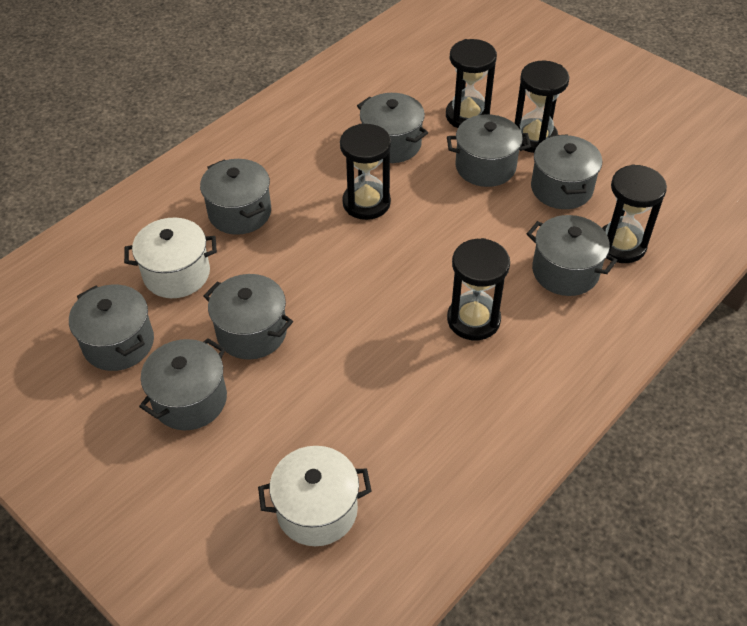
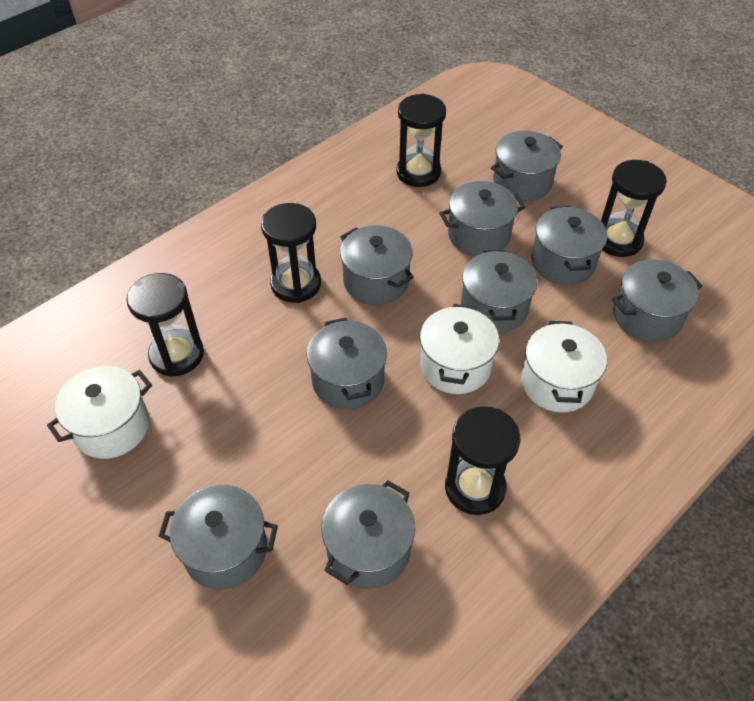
grey pot: 8 -> 9
white pot: 2 -> 3

